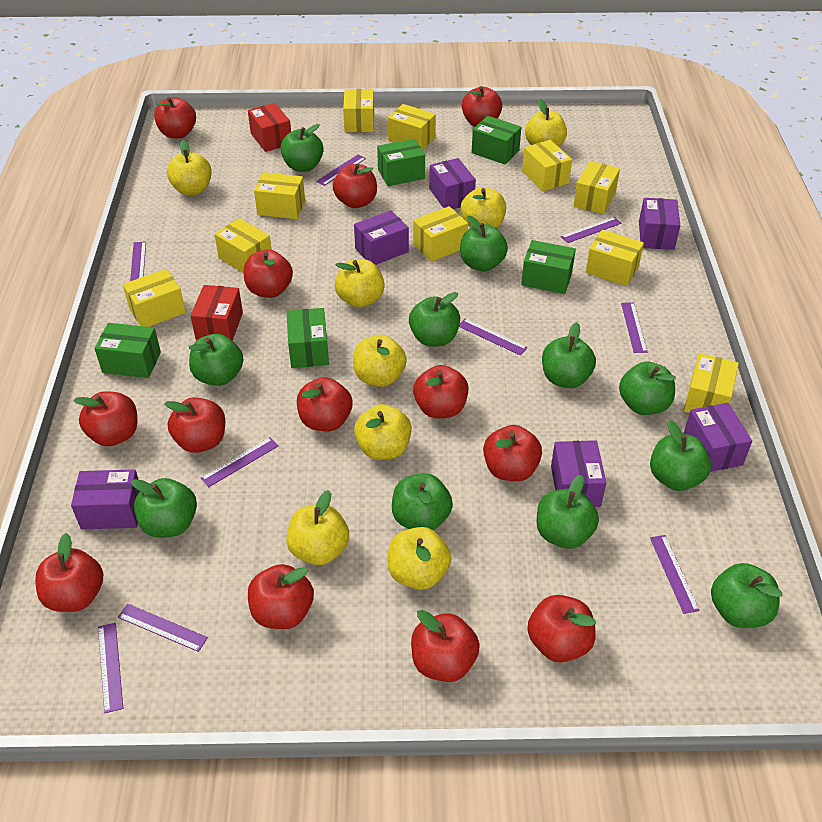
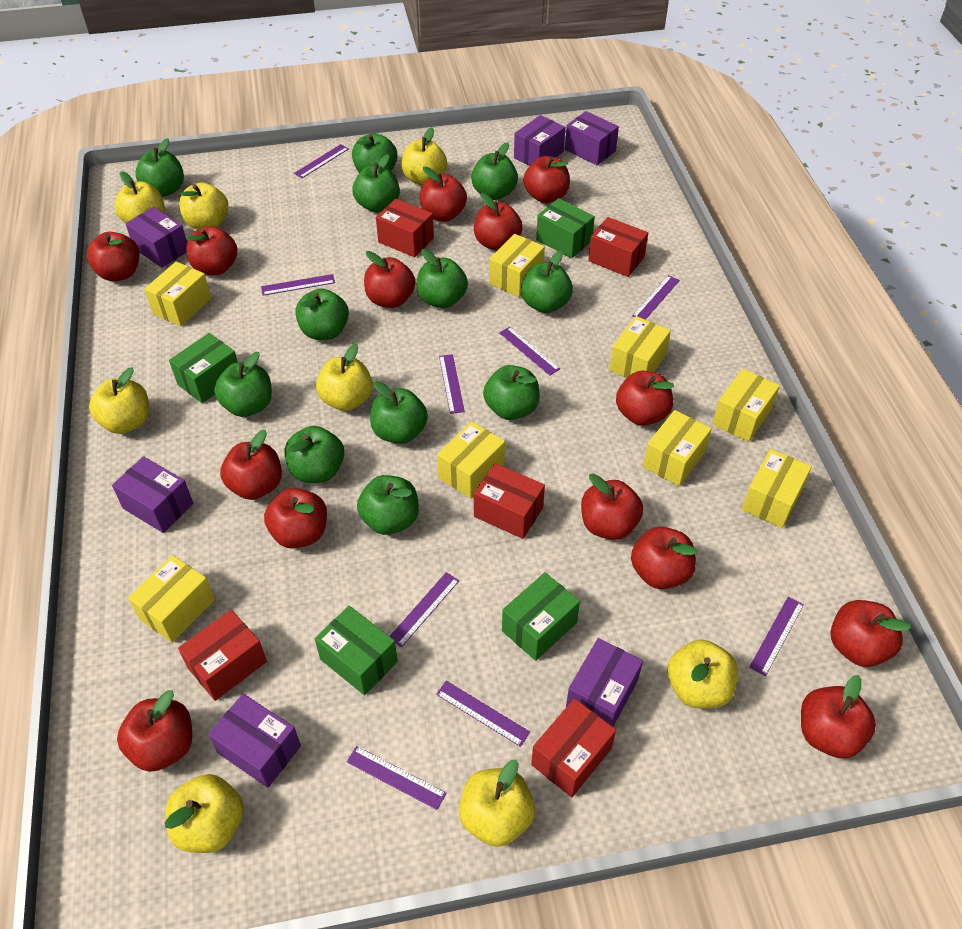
green apple: 11 -> 12
green box: 5 -> 4
red apple: 13 -> 14
red box: 2 -> 5
yellow box: 10 -> 8

